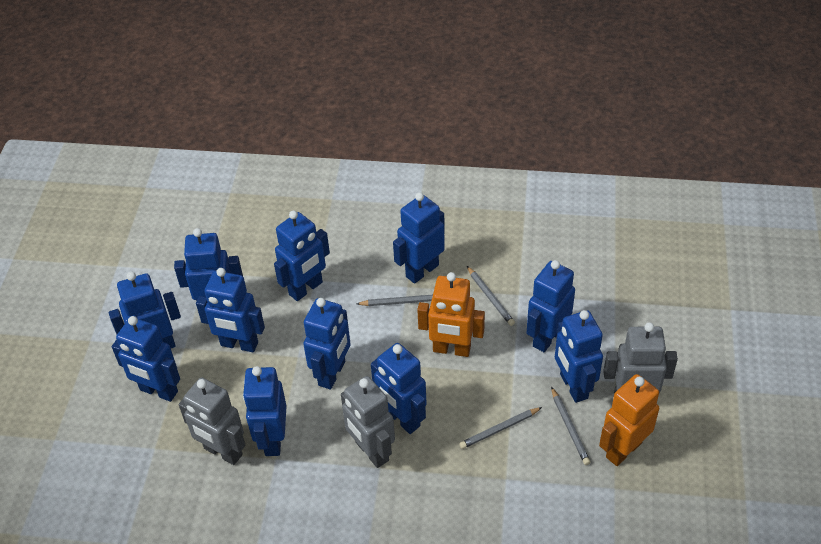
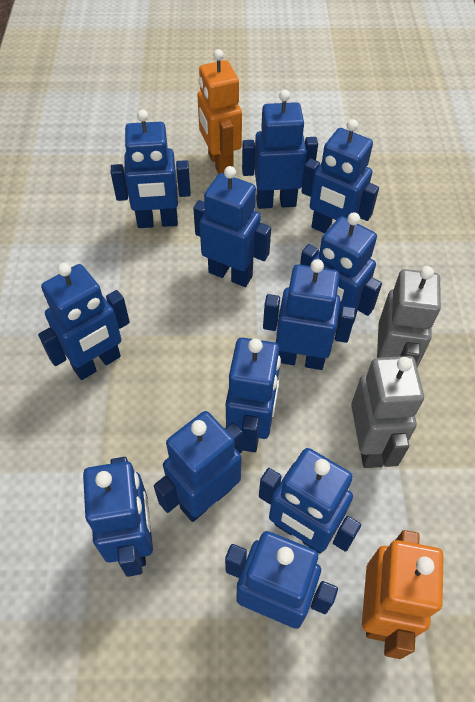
blue robot: 11 -> 12
grey pencil: 4 -> 0
grey robot: 3 -> 2

